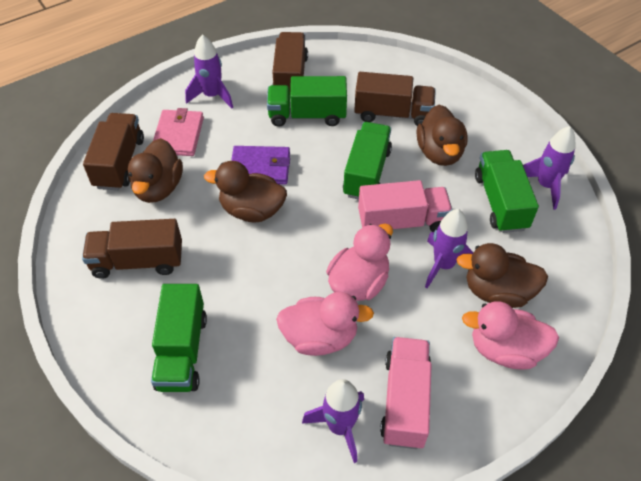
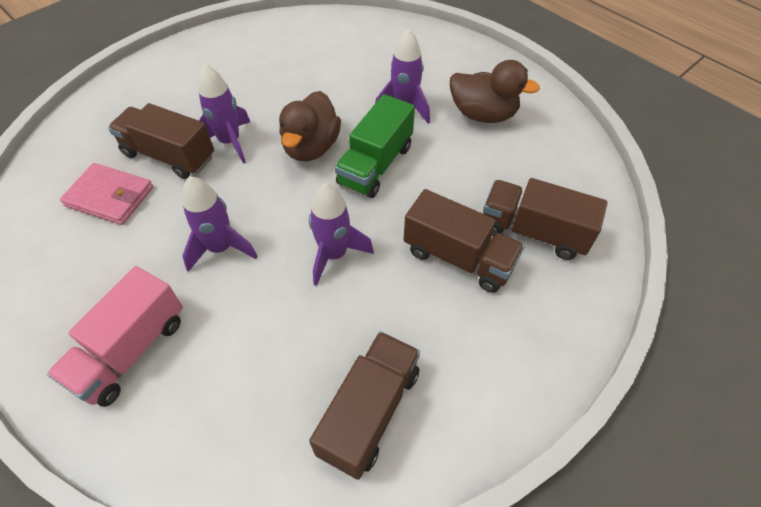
brown duck: 4 -> 2
green truck: 4 -> 1
pink duck: 3 -> 0
pink truck: 2 -> 1
purple wallet: 1 -> 0

